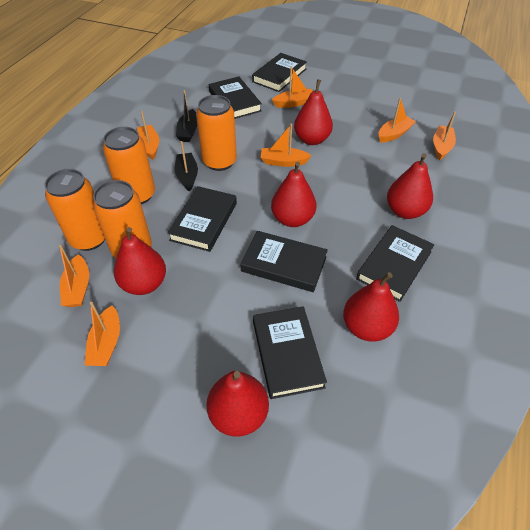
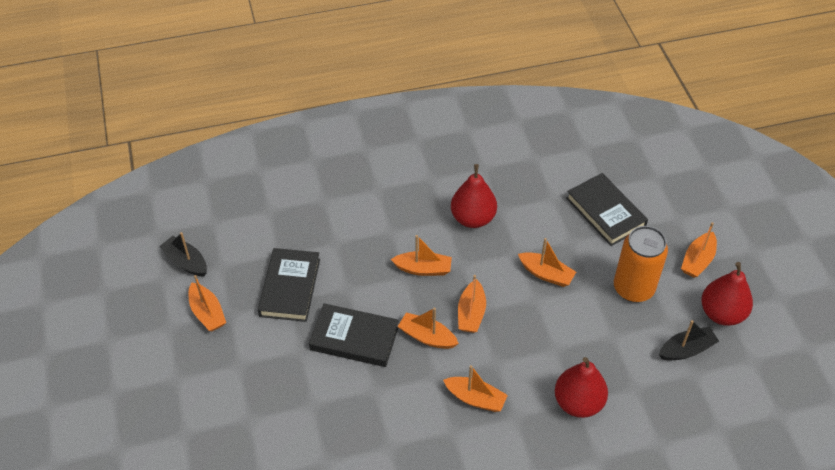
black book: 6 -> 3
orange can: 4 -> 1
red pear: 6 -> 3

